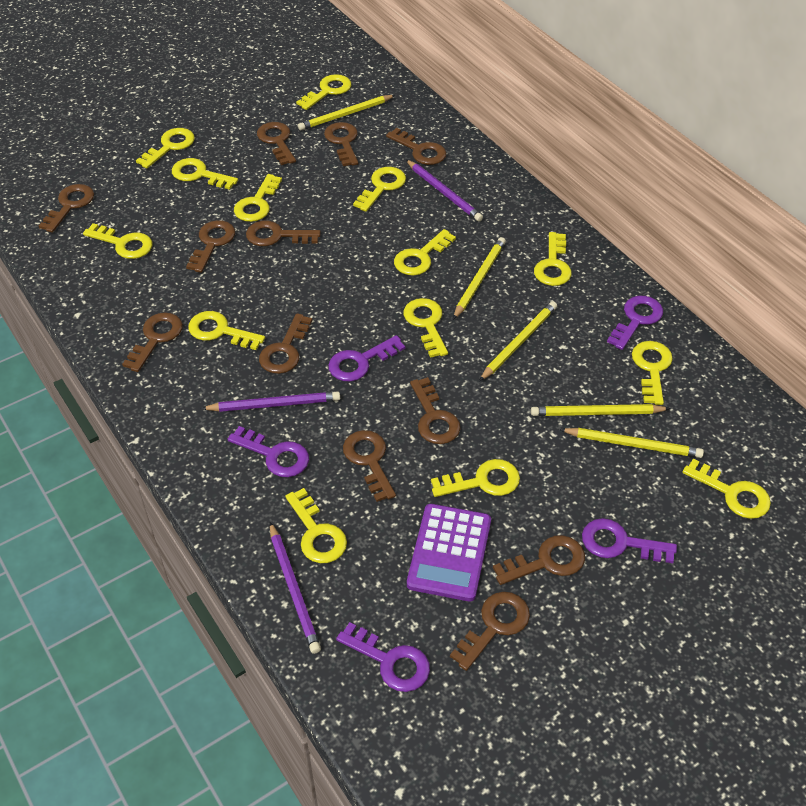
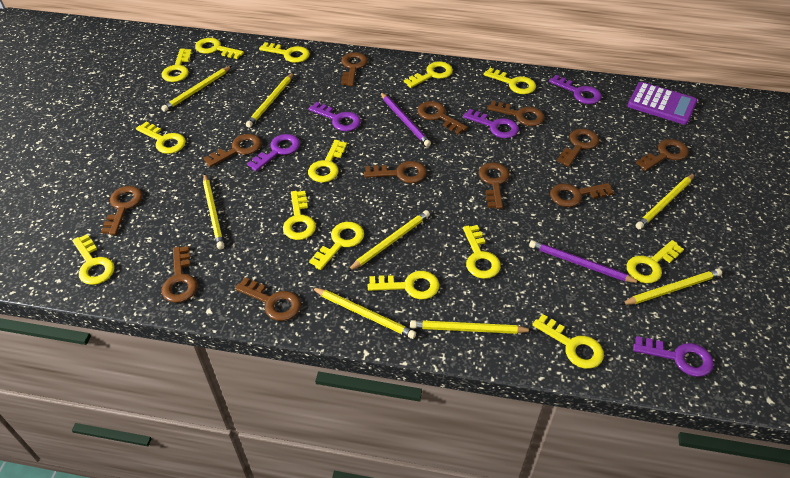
purple pencil: 3 -> 2
yellow pencil: 5 -> 8

